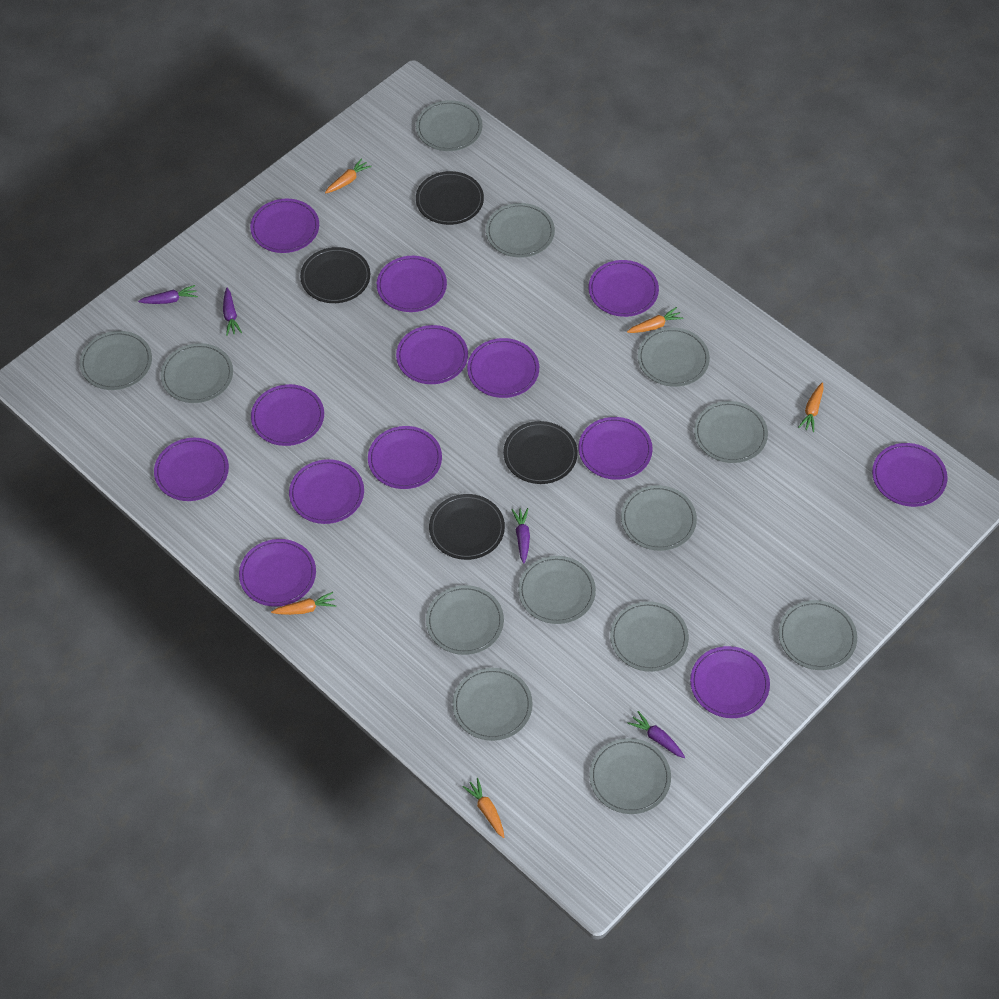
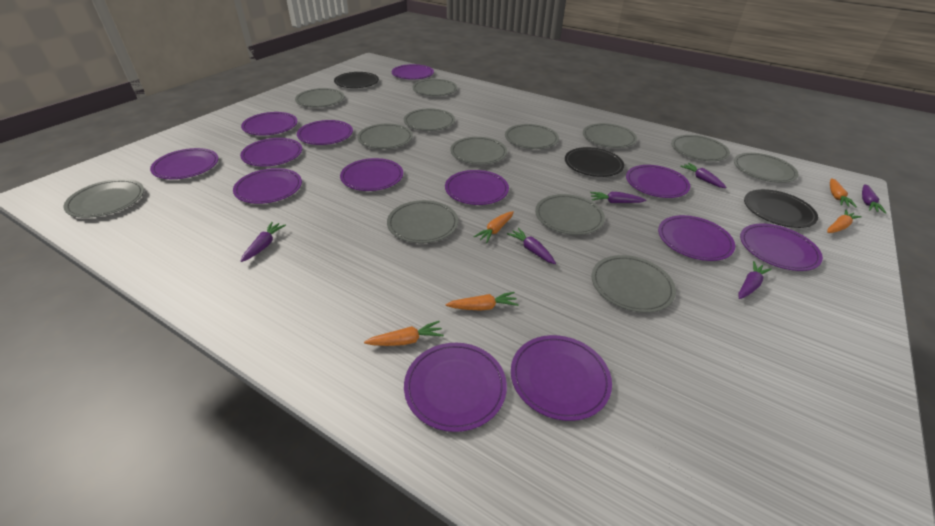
black plate: 4 -> 3
purple carrot: 4 -> 6

